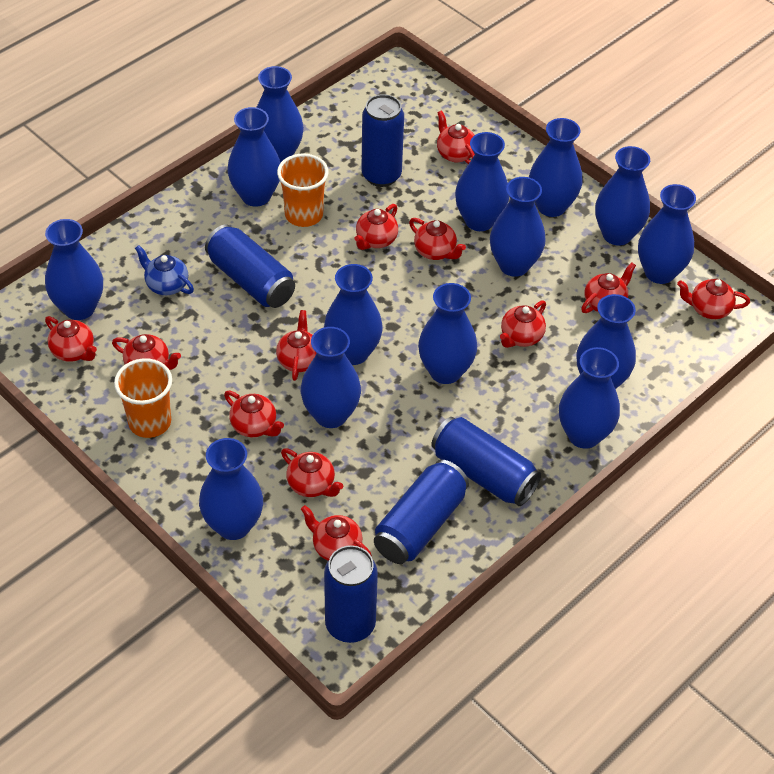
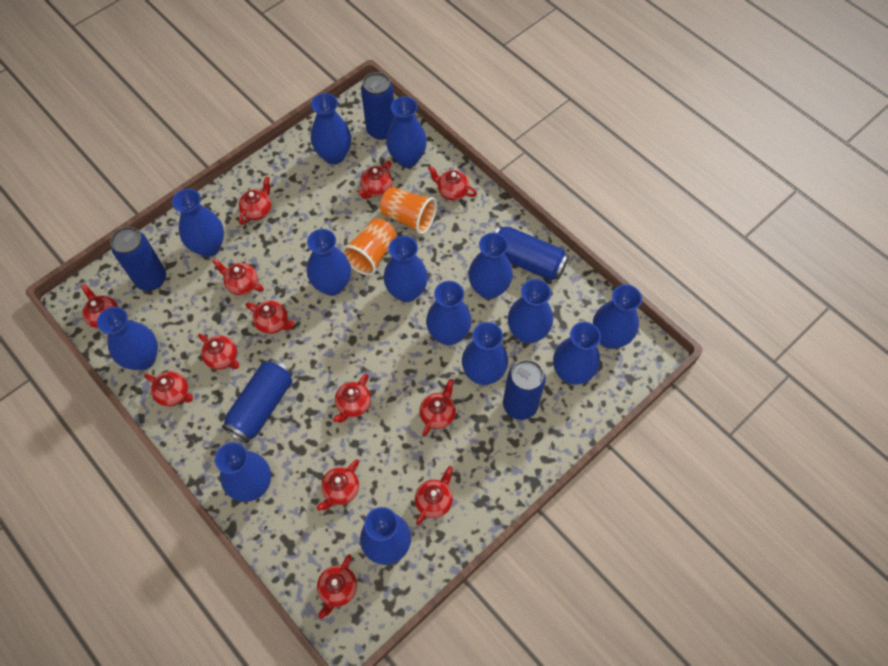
blue teapot: 1 -> 0
red teapot: 12 -> 13

